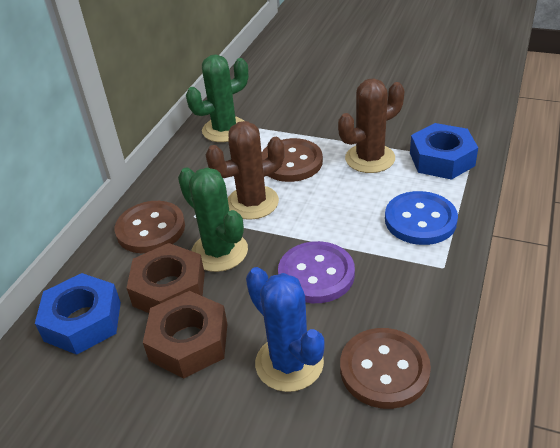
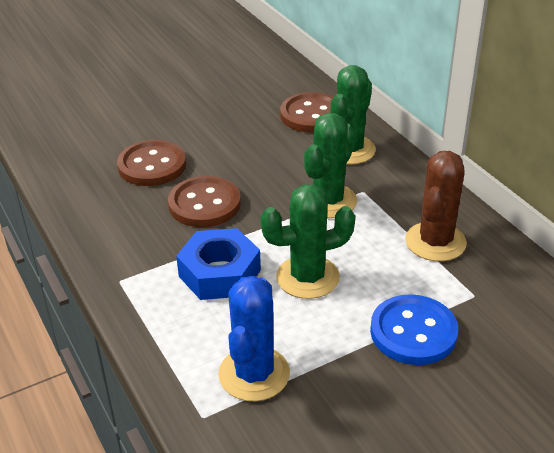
blue nut: 2 -> 1
brown cactus: 2 -> 1
brown nut: 2 -> 0
green cactus: 2 -> 3
purple button: 1 -> 0

